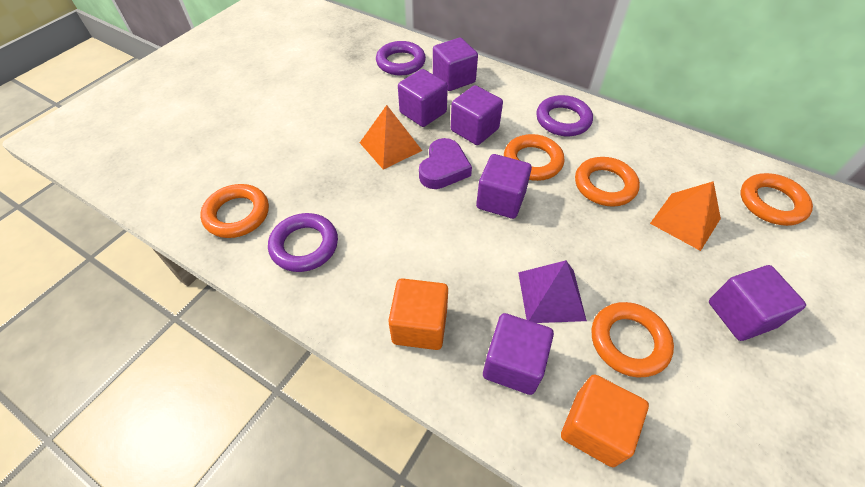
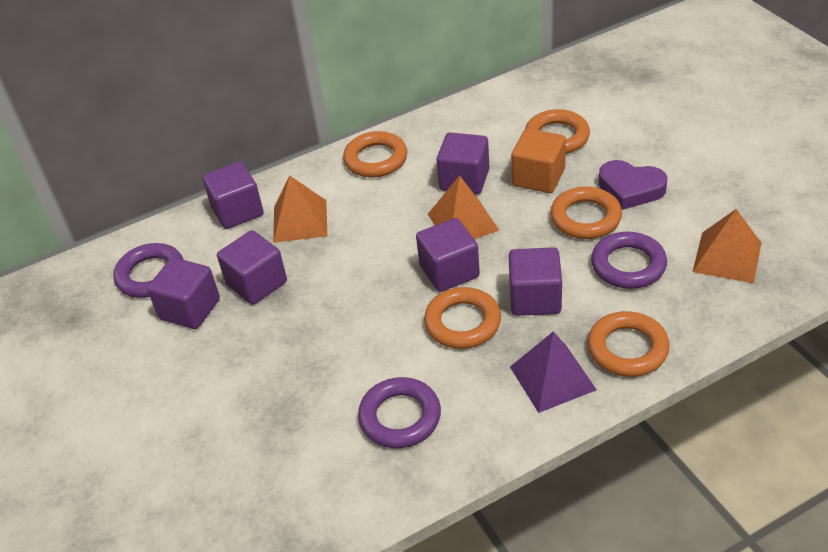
orange cube: 2 -> 1
orange pyramid: 2 -> 3

